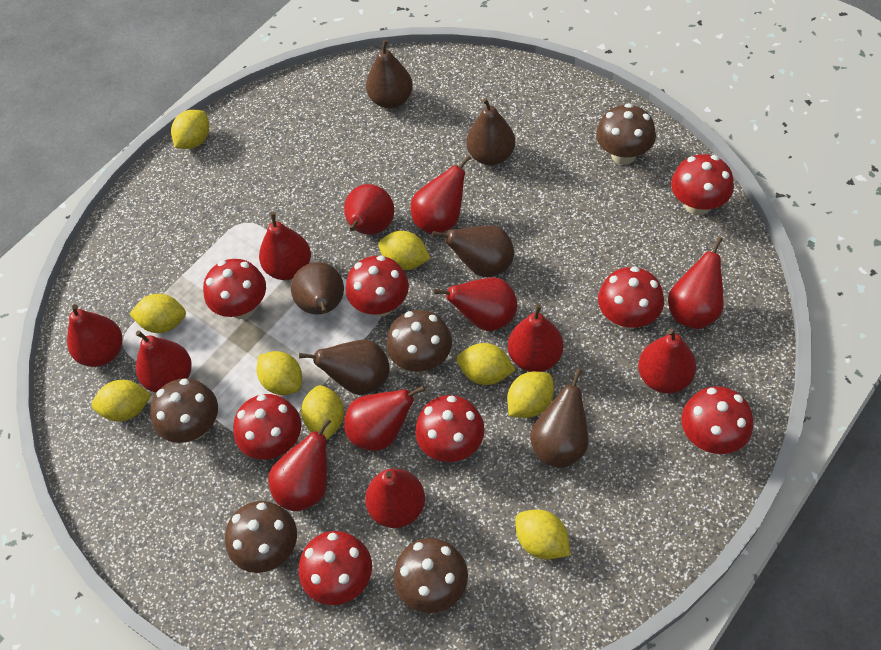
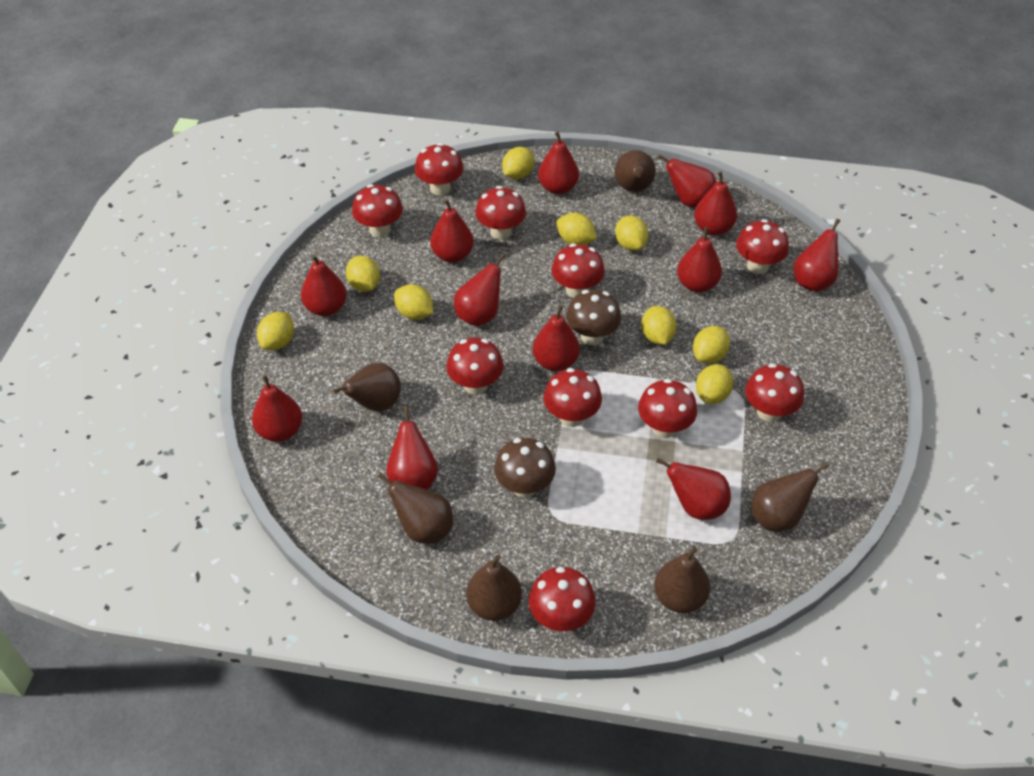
brown mushroom: 5 -> 2
red mushroom: 8 -> 10

